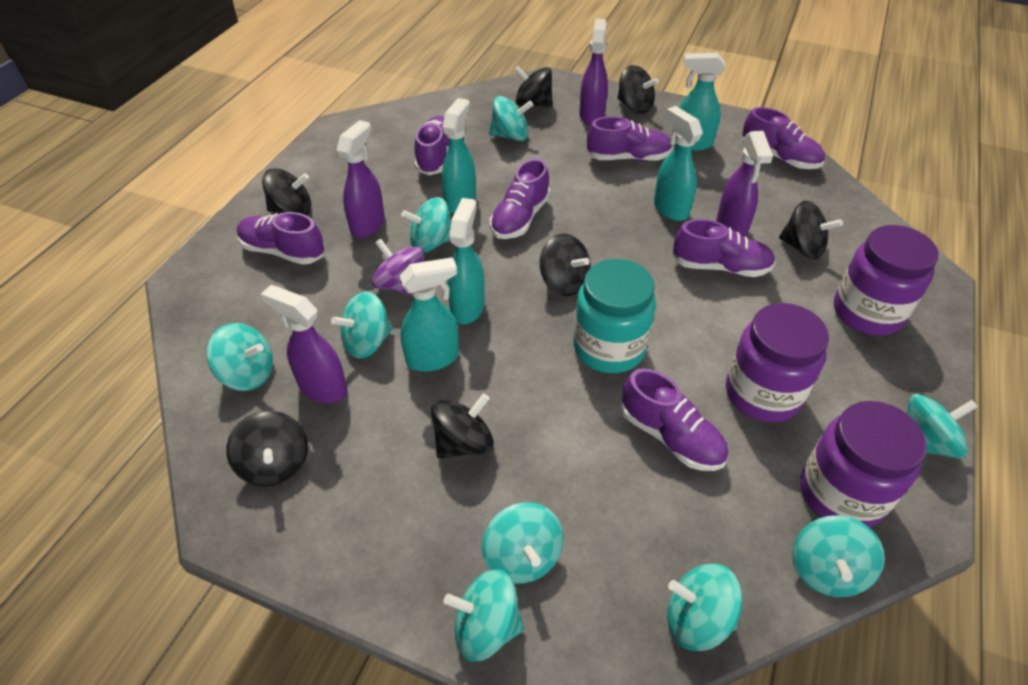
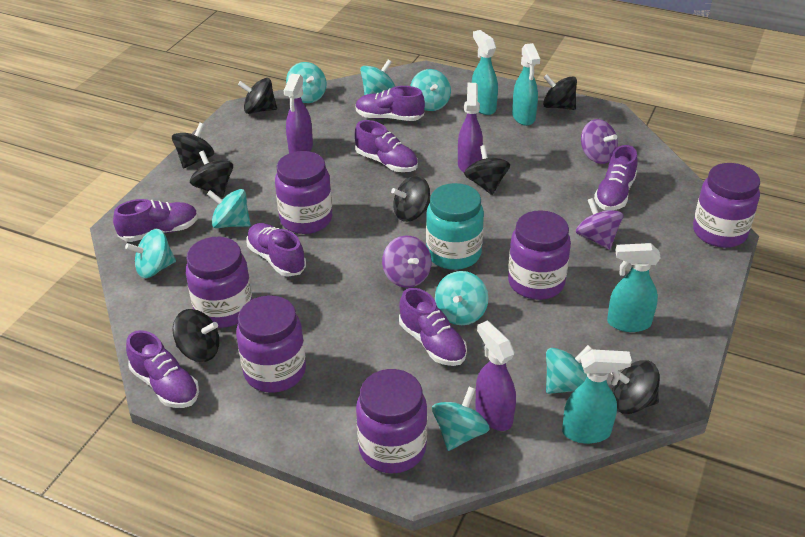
black spinning top: 7 -> 8
purple jar: 3 -> 6
purple spinning top: 1 -> 3
purple spray bottle: 4 -> 3
turquoise spinning top: 9 -> 8
turquoise spray bottle: 5 -> 4

